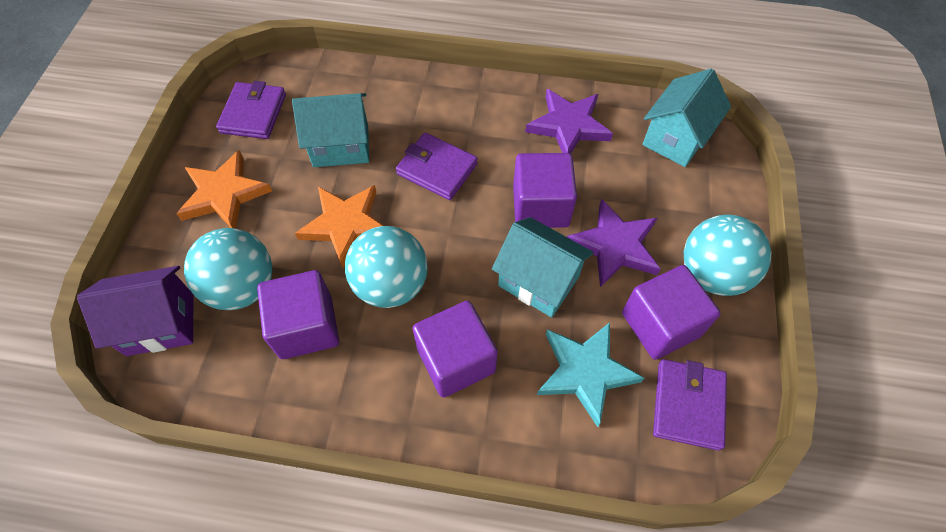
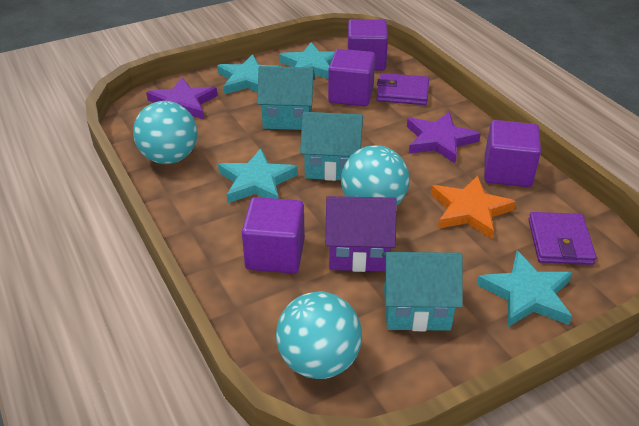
orange star: 2 -> 1
purple wallet: 3 -> 2
turquoise star: 1 -> 4

